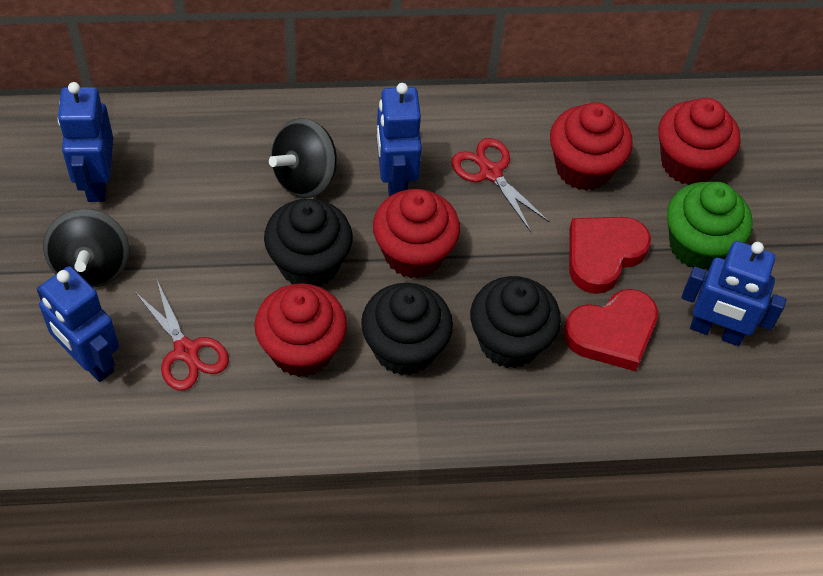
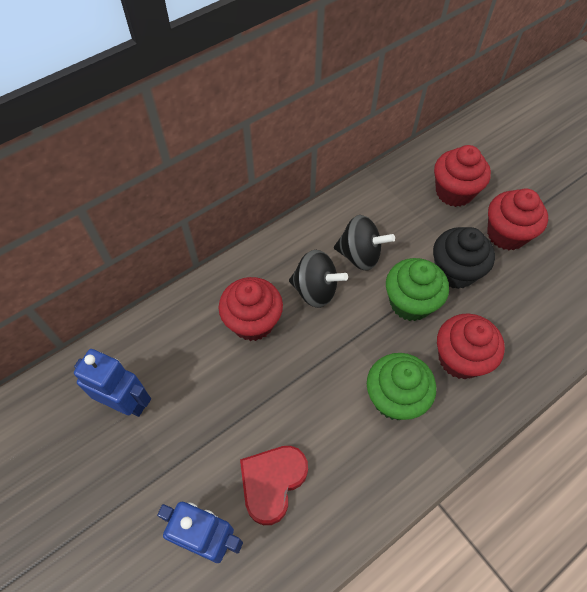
black cupcake: 3 -> 1
blue robot: 4 -> 2
green cupcake: 1 -> 2
red heart: 2 -> 1
red scissors: 2 -> 0

